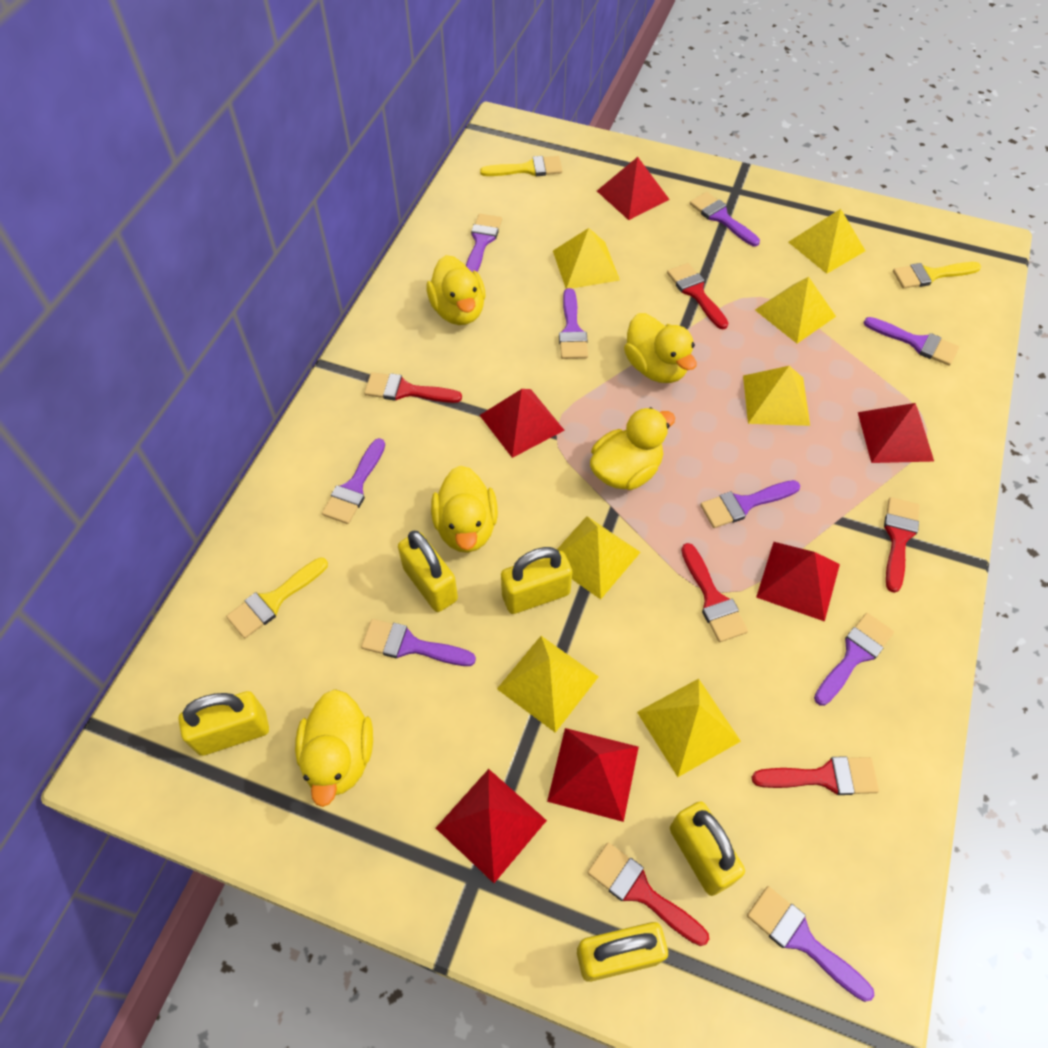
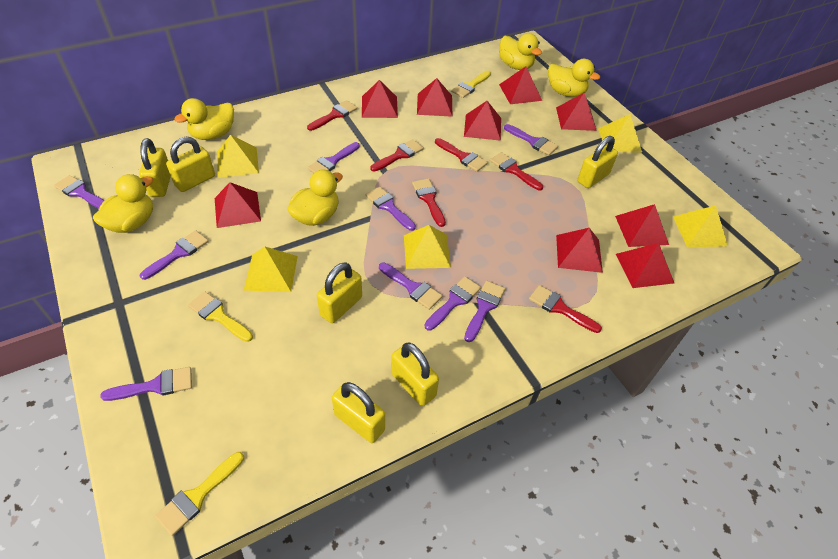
red pyramid: 6 -> 9
yellow padlock: 5 -> 6
yellow pyramid: 7 -> 5

